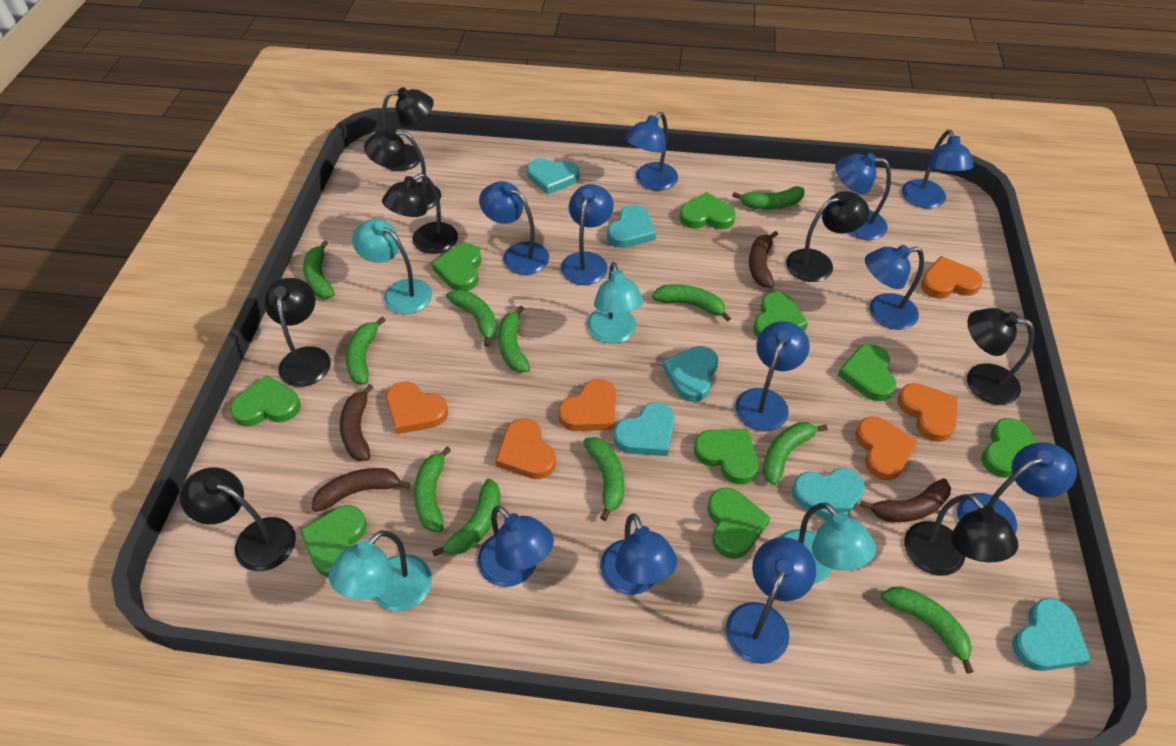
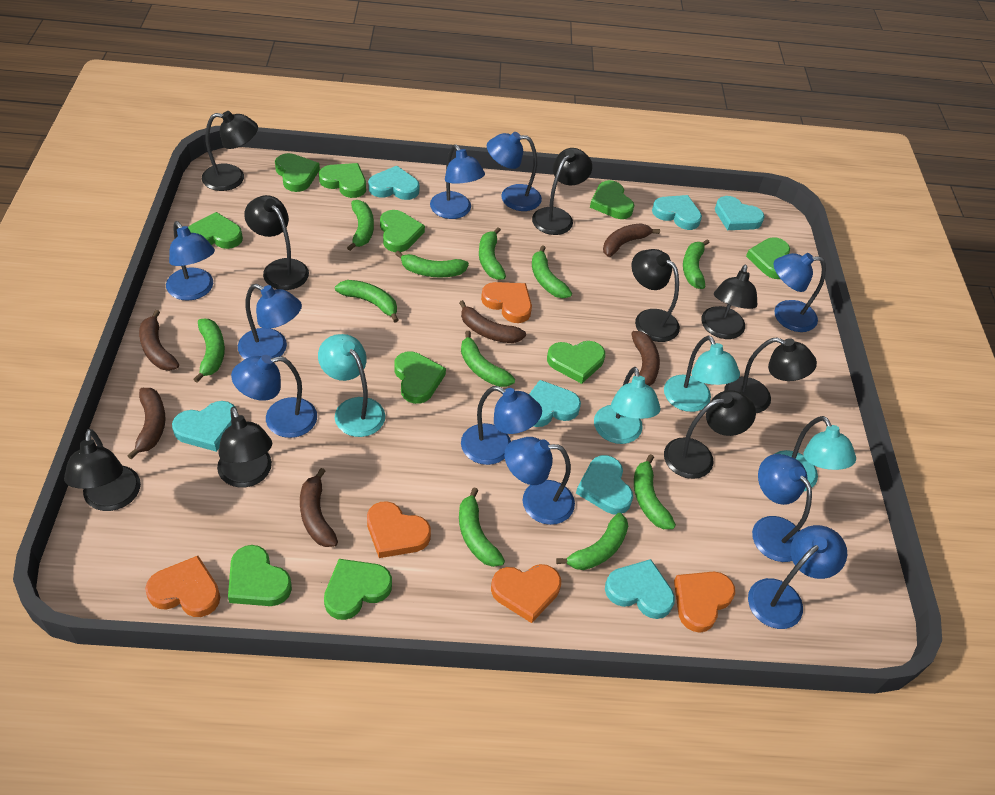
black lamp: 8 -> 9
blue lamp: 11 -> 10
brown banana: 4 -> 6
green heart: 9 -> 10
orange heart: 6 -> 5
turquoise heart: 6 -> 7

